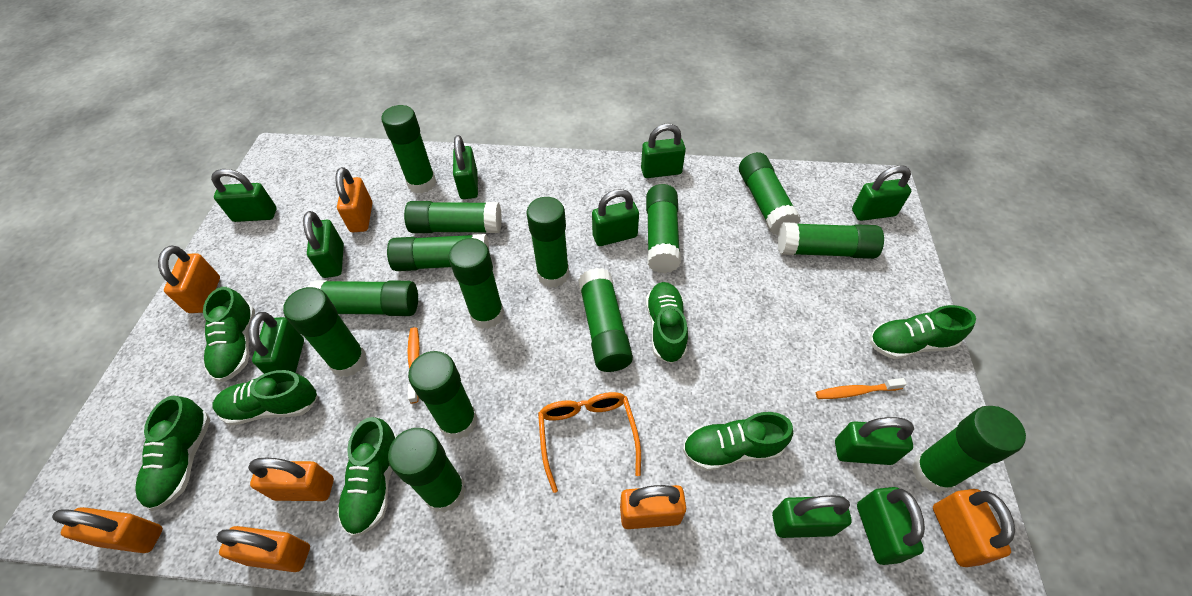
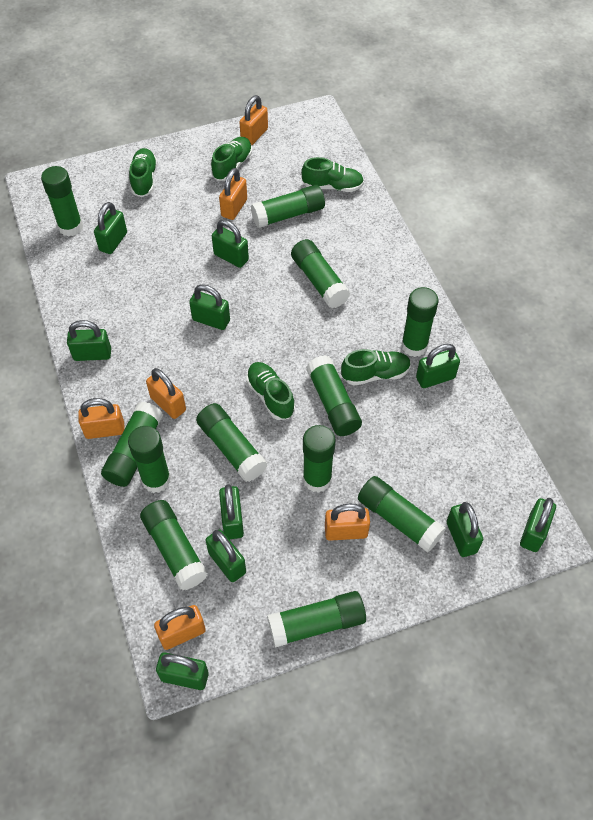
green glue stick: 14 -> 12
green shoe: 7 -> 5
orange glasses: 1 -> 0
orange padlock: 7 -> 6
orange toothbrush: 2 -> 0

